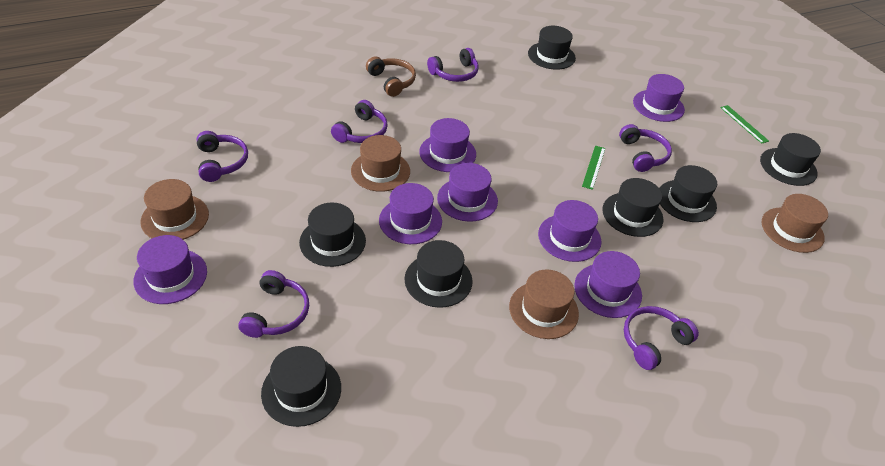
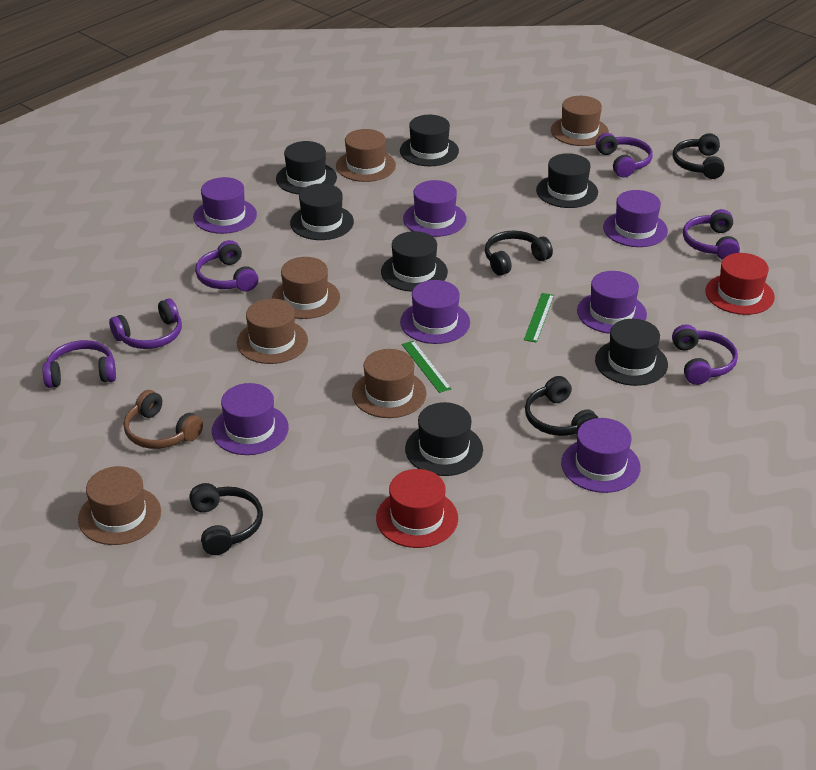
black headphones: 0 -> 4
brown hat: 4 -> 6
red hat: 0 -> 2

